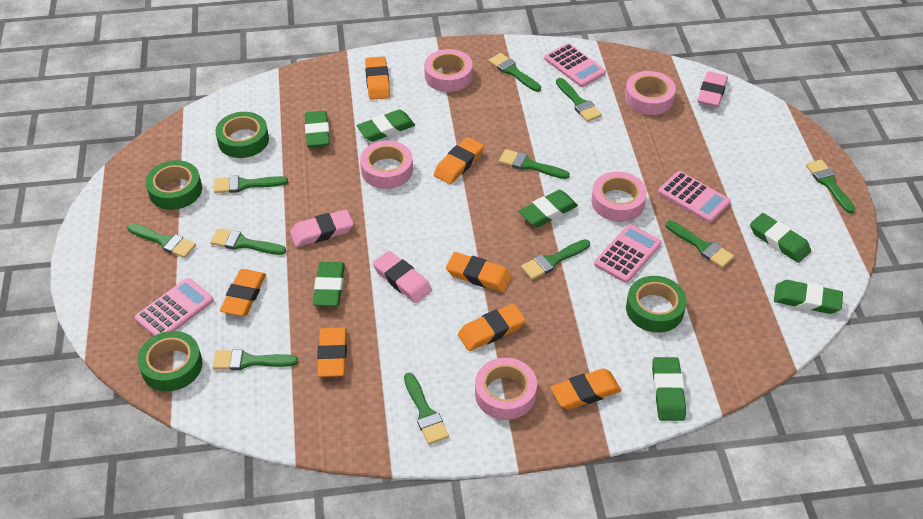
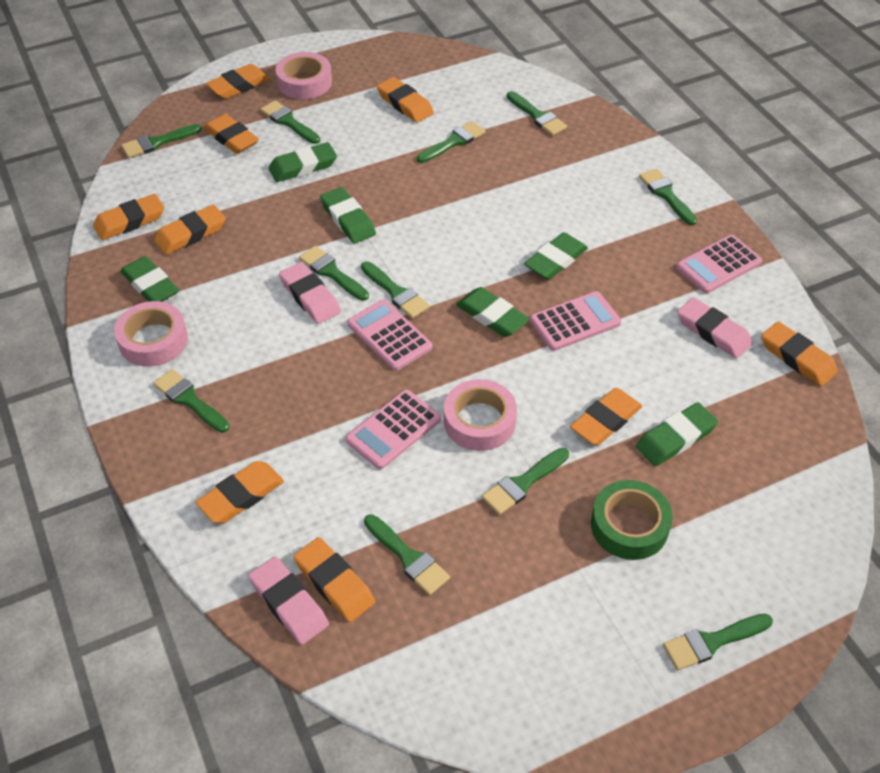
green eraser: 7 -> 6
green tape: 4 -> 1
orange eraser: 7 -> 9
pink tape: 5 -> 3

